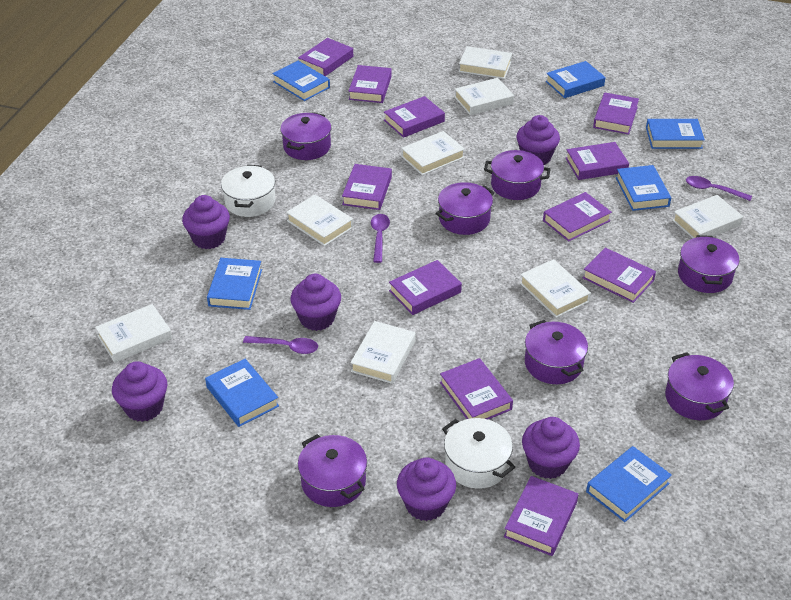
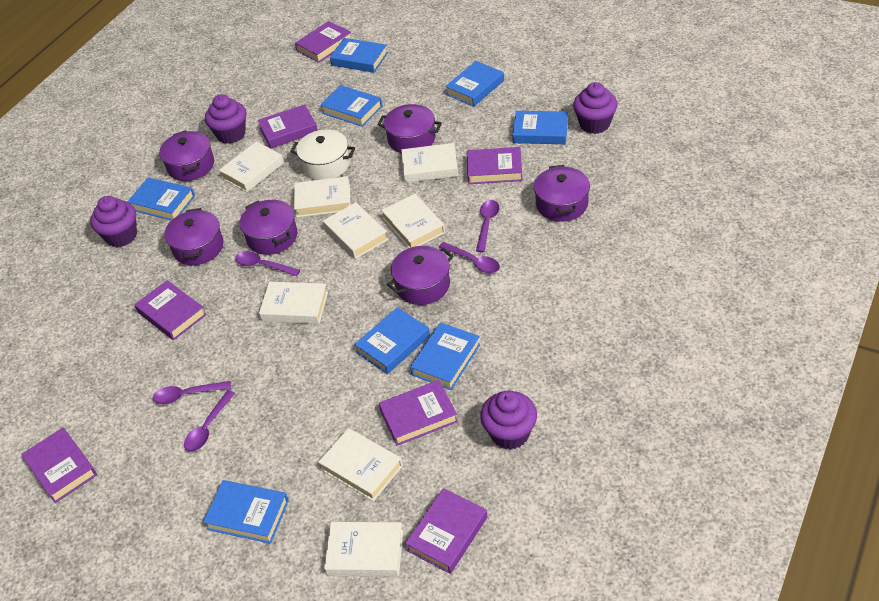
blue book: 7 -> 8
purple book: 11 -> 7
purple cupcake: 6 -> 4
purple pot: 7 -> 6
purple spoon: 3 -> 5
white pot: 2 -> 1

